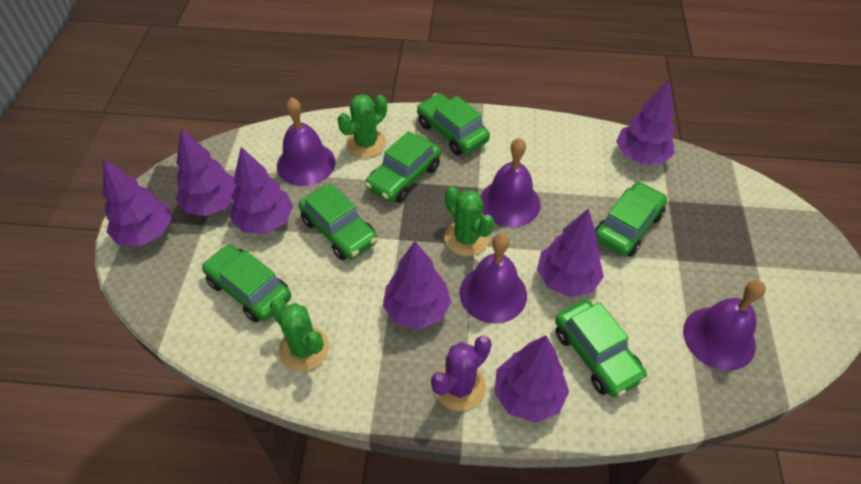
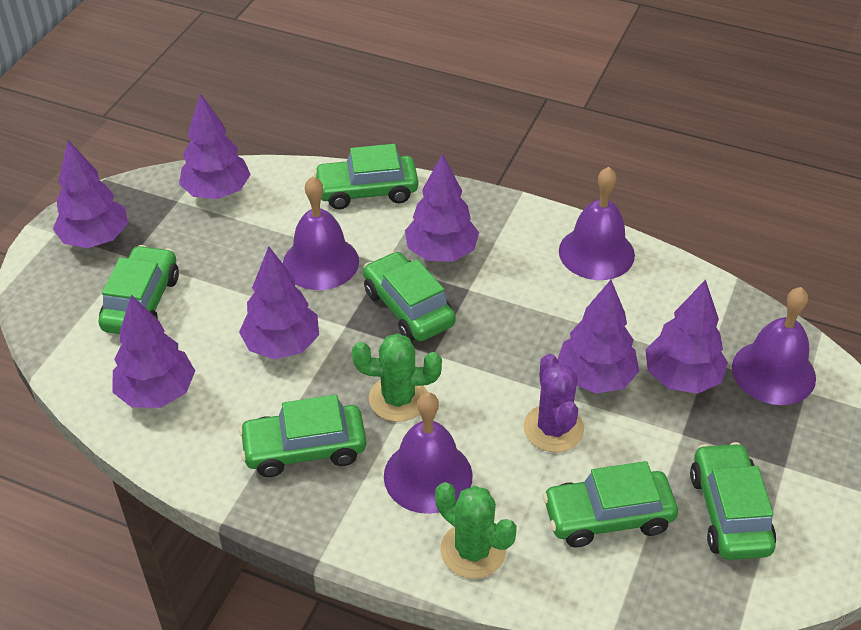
green cactus: 3 -> 2

